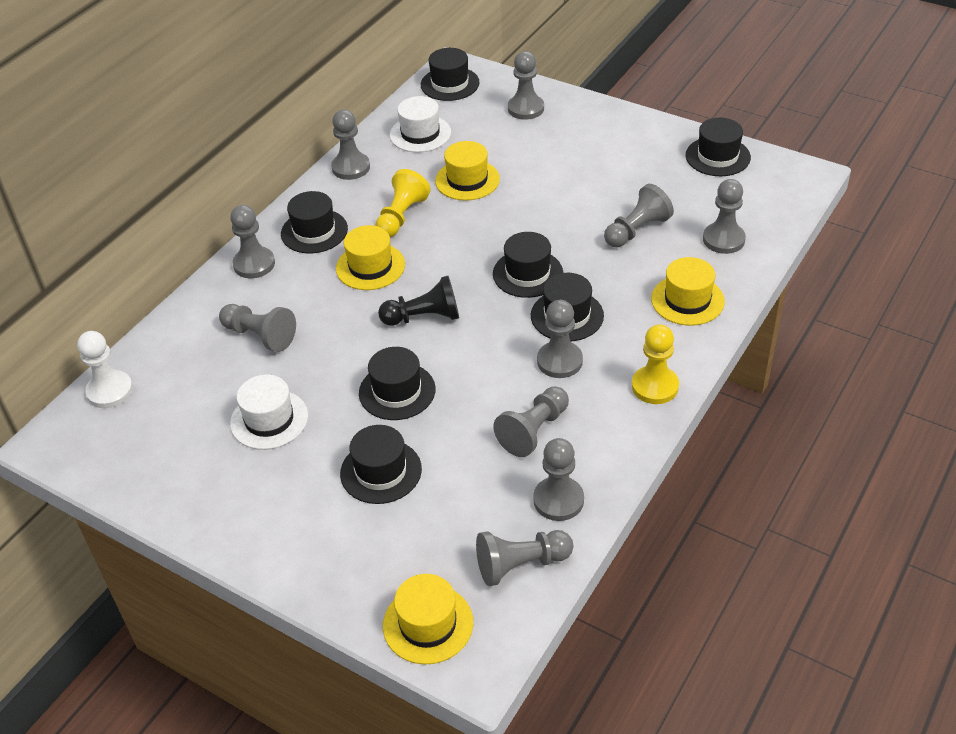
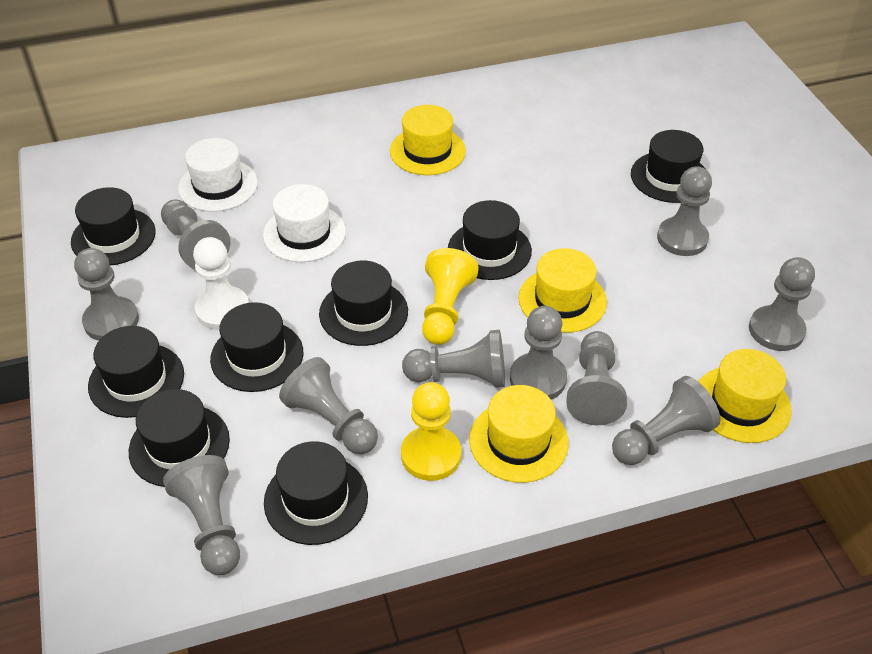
black hat: 7 -> 8
black pawn: 1 -> 0

